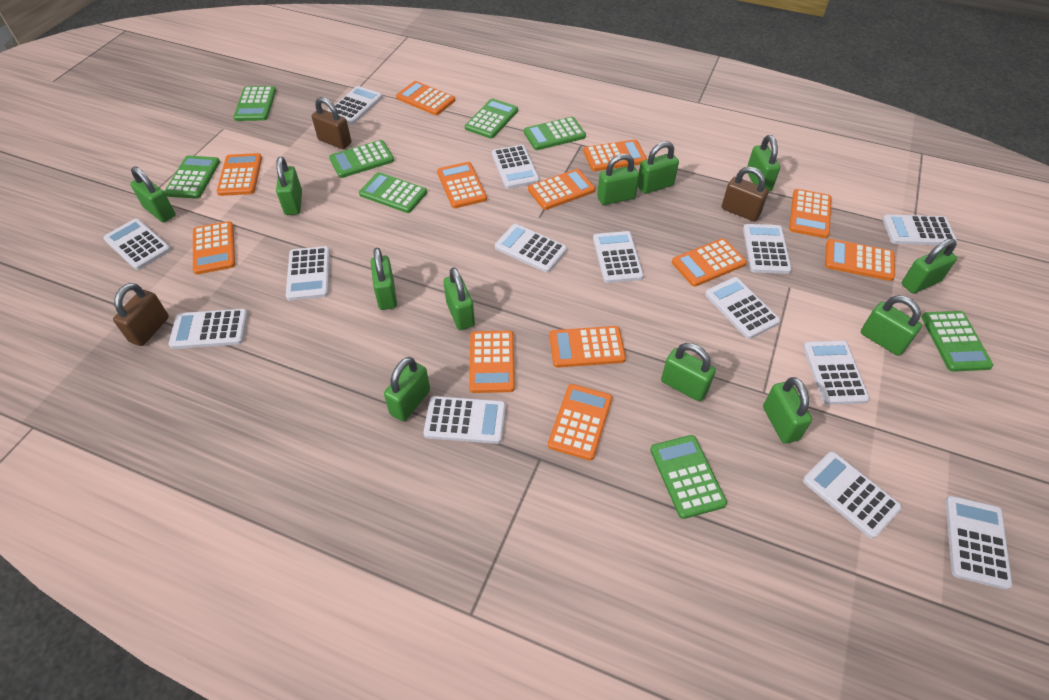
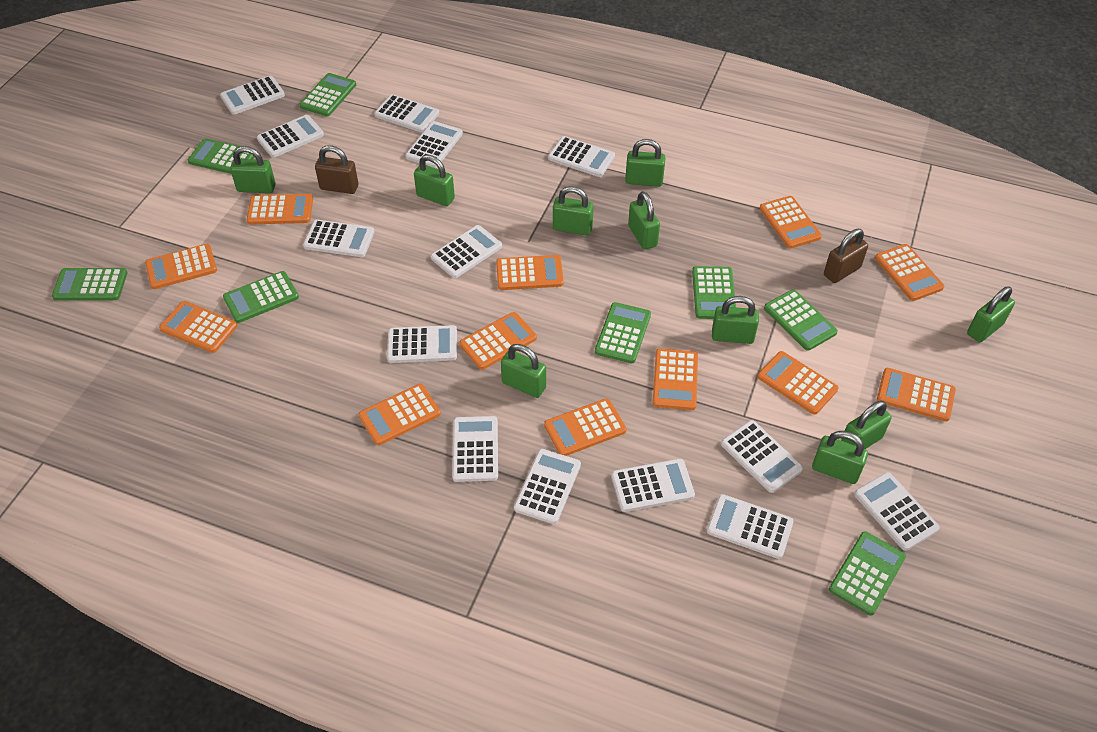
brown padlock: 3 -> 2
green padlock: 12 -> 10

